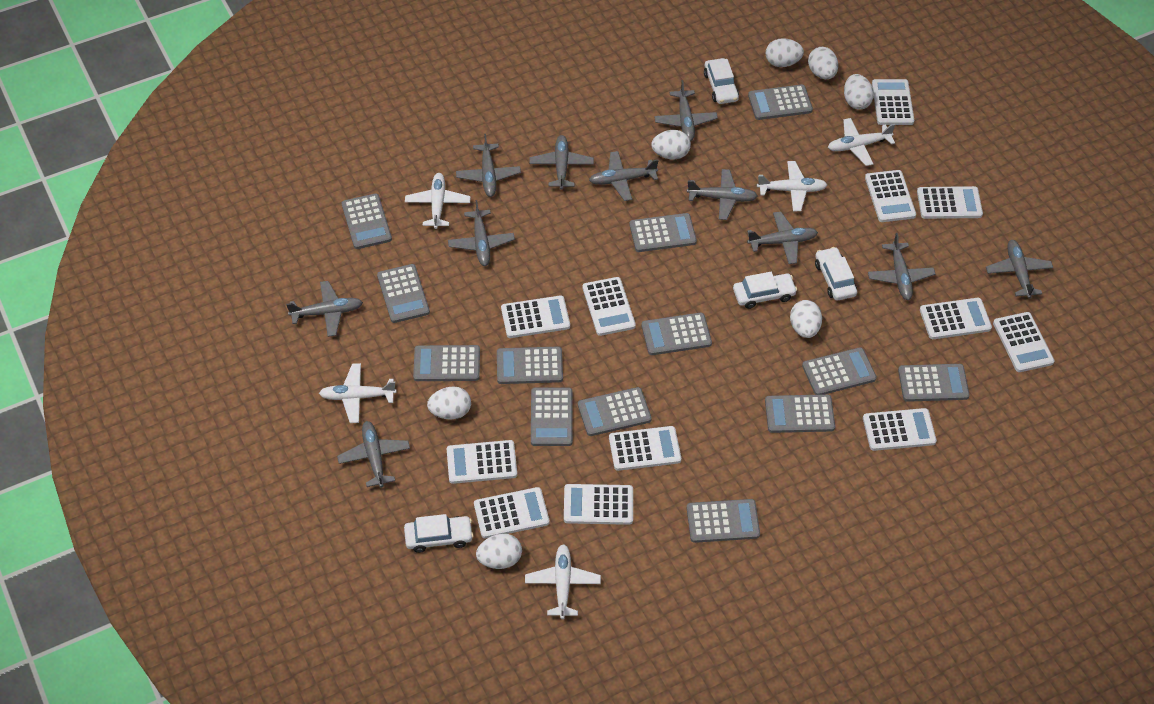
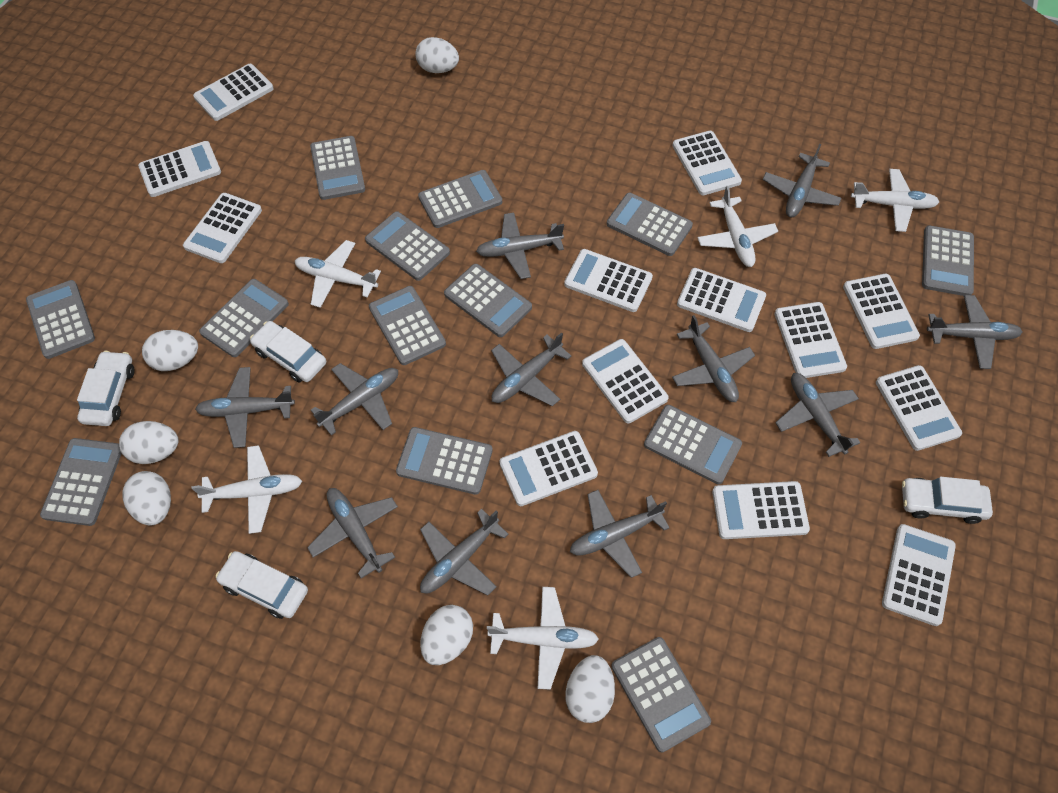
white calculator: 12 -> 13
white egg: 7 -> 6

